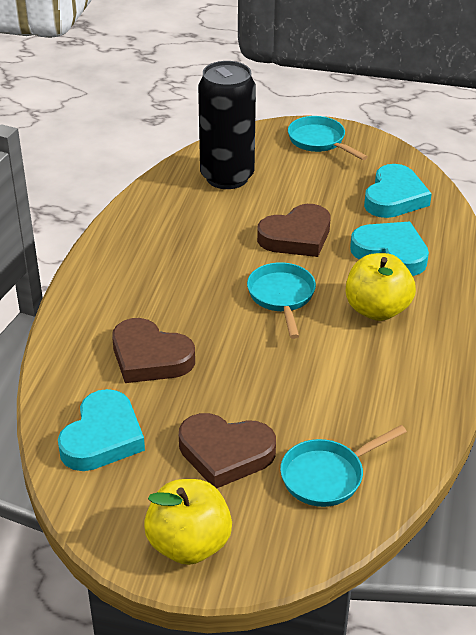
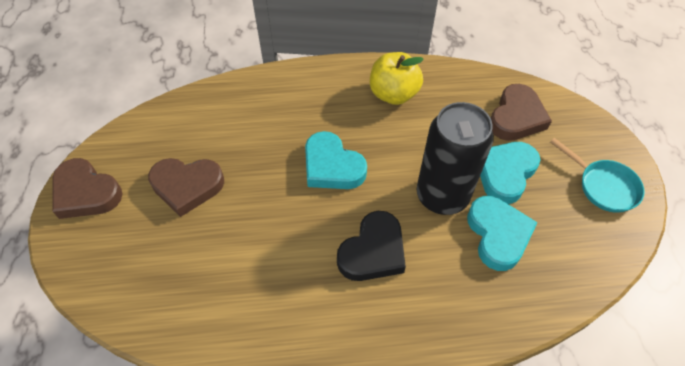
black heart: 0 -> 1
turquoise pan: 3 -> 1
yellow apple: 2 -> 1

